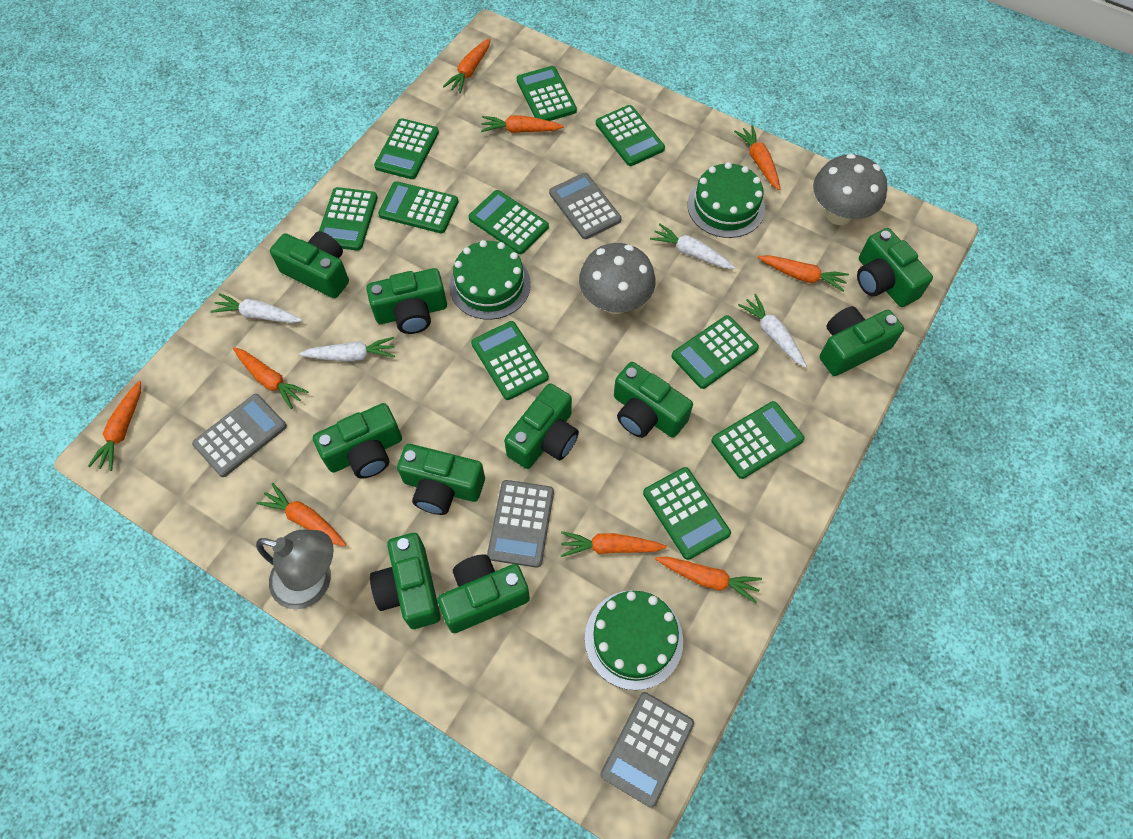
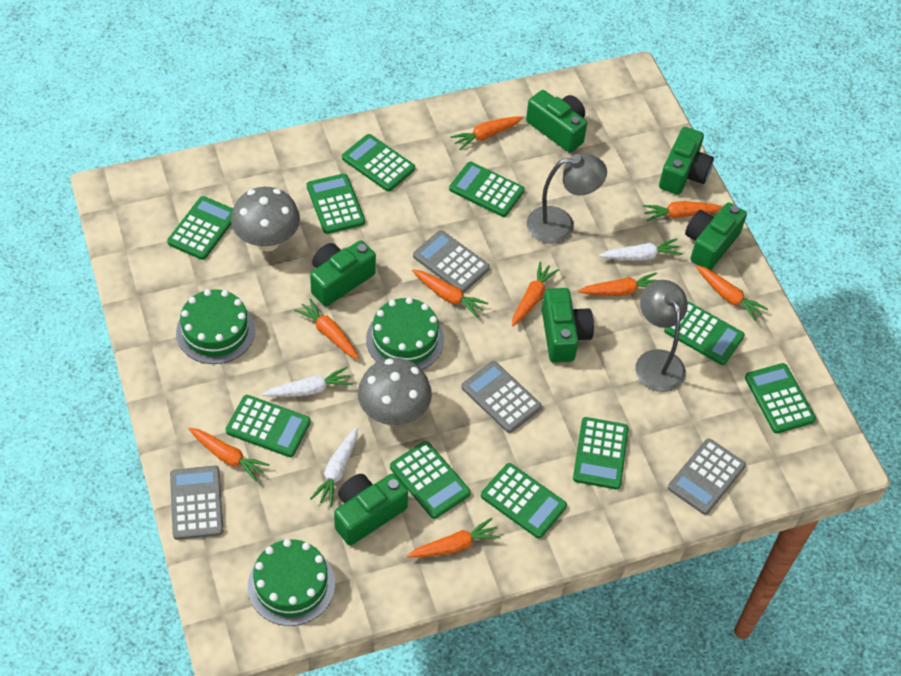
green camera: 10 -> 6
grey lamp: 1 -> 2
white carrot: 4 -> 3

